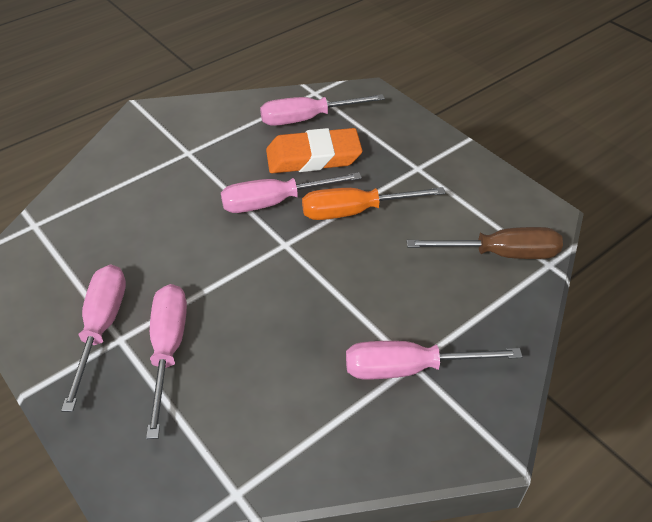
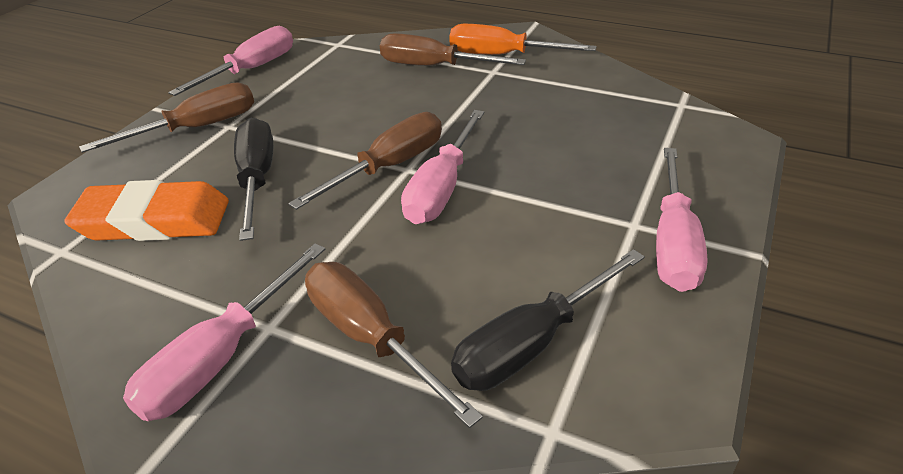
black screwdriver: 0 -> 2
brown screwdriver: 1 -> 4
pink screwdriver: 5 -> 4

